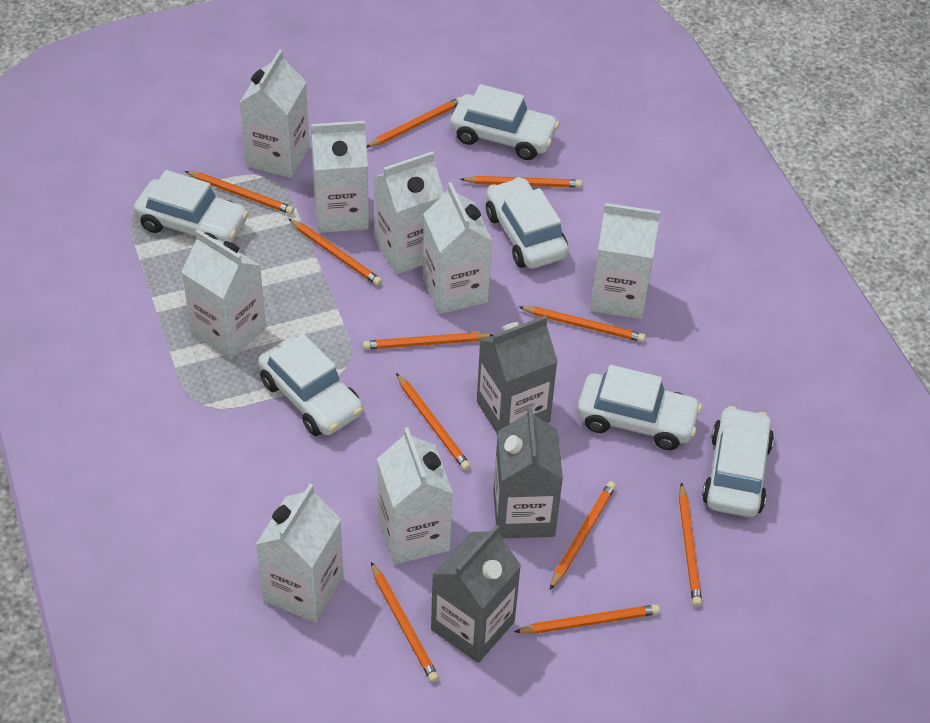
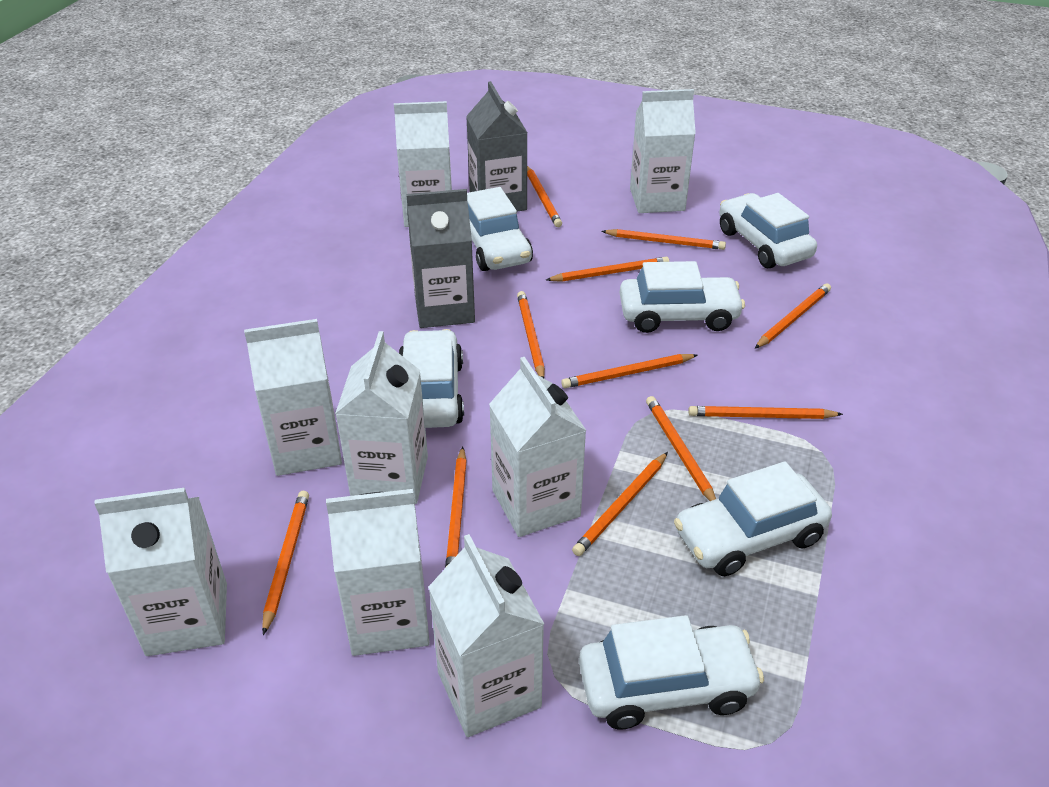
grey carton: 3 -> 2

